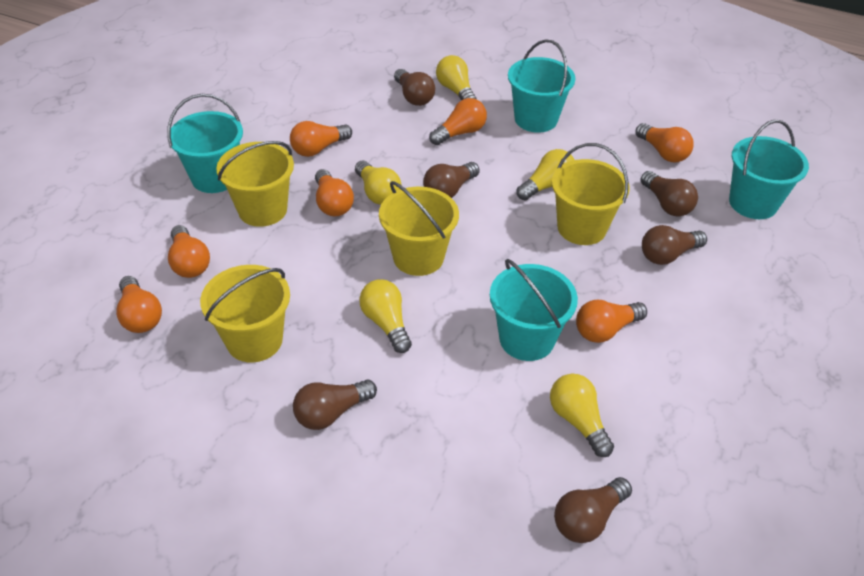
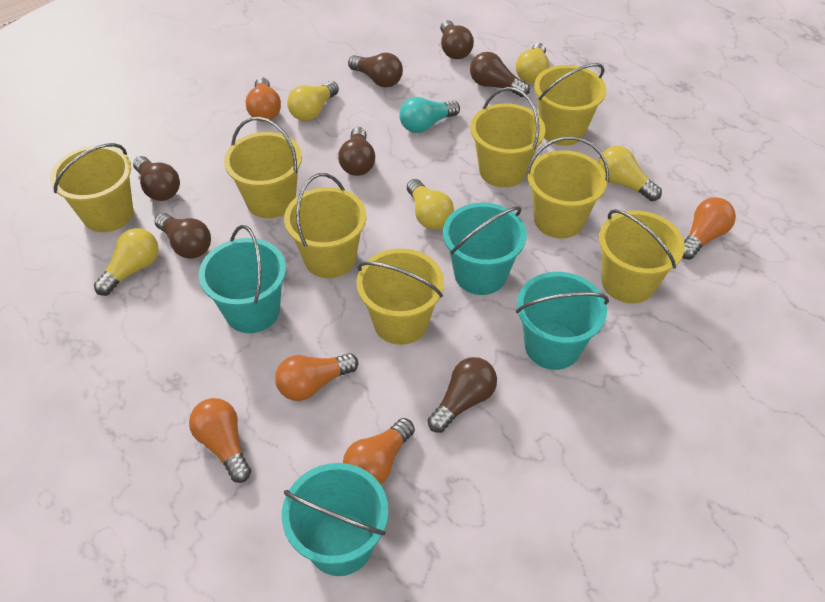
brown light bulb: 6 -> 7
orange light bulb: 7 -> 5
turquoise light bulb: 0 -> 1
yellow bucket: 4 -> 8

